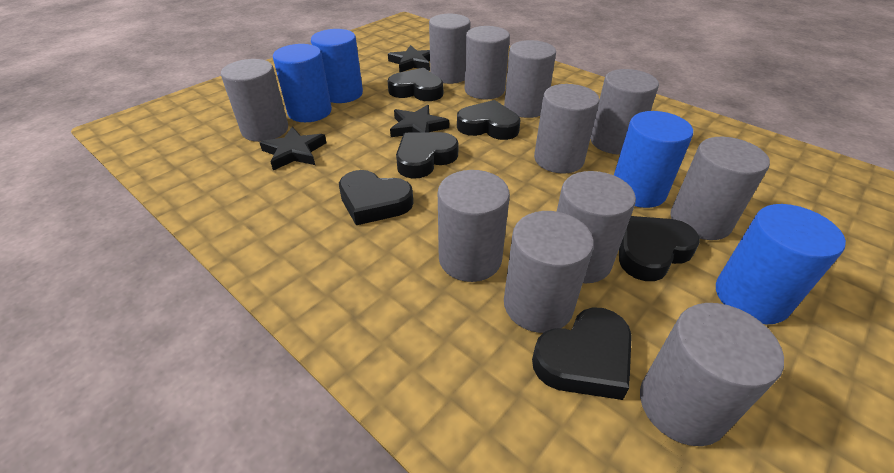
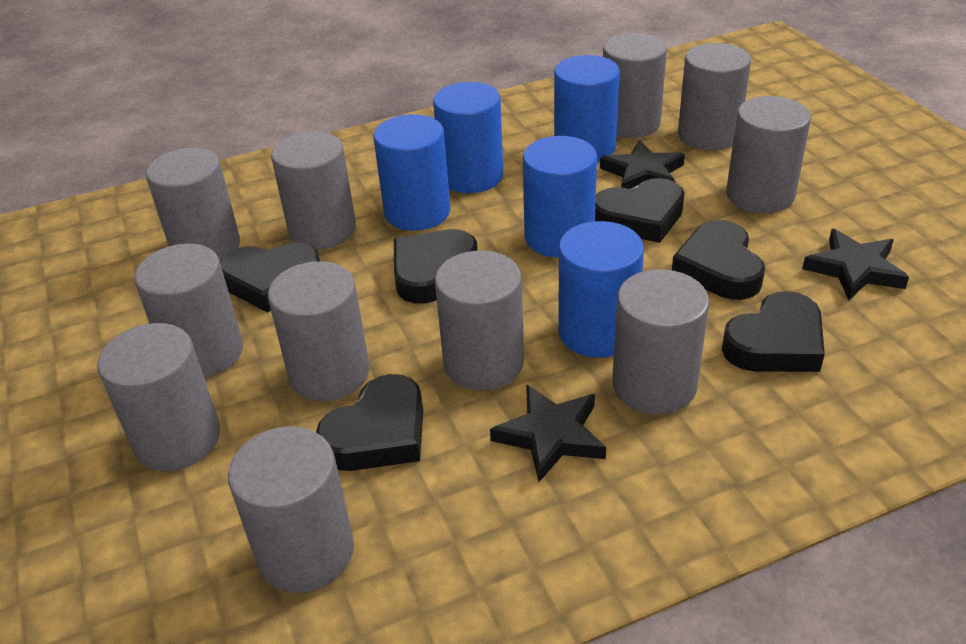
blue cylinder: 4 -> 5

